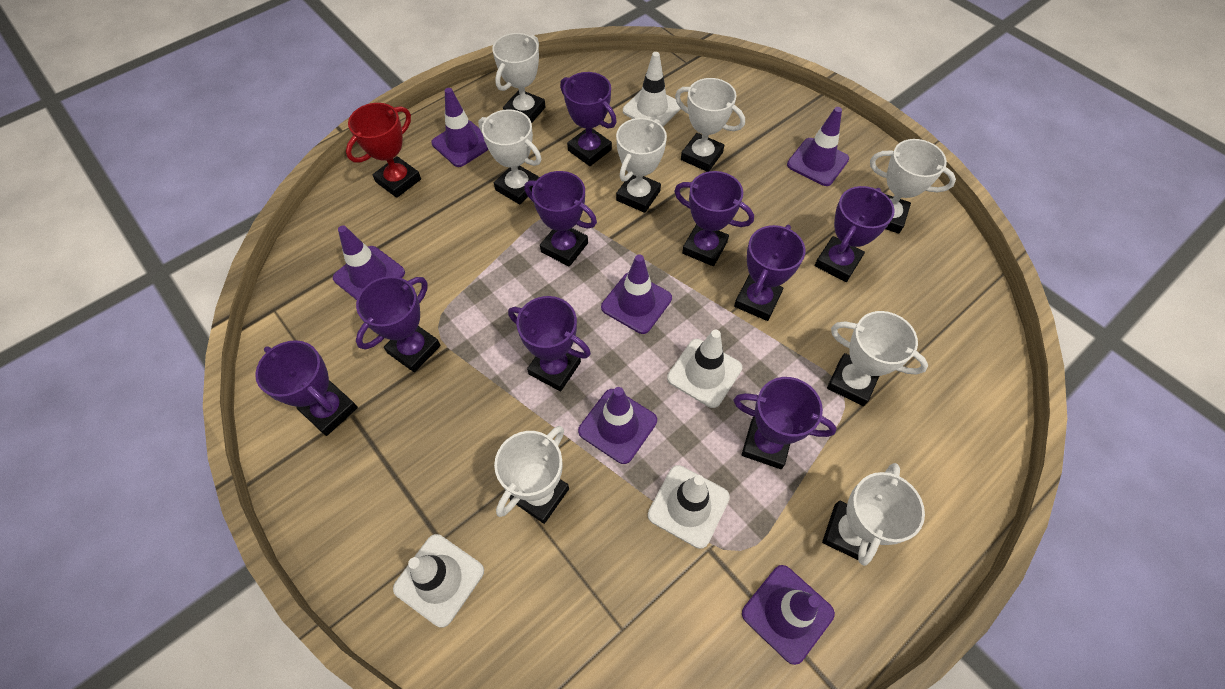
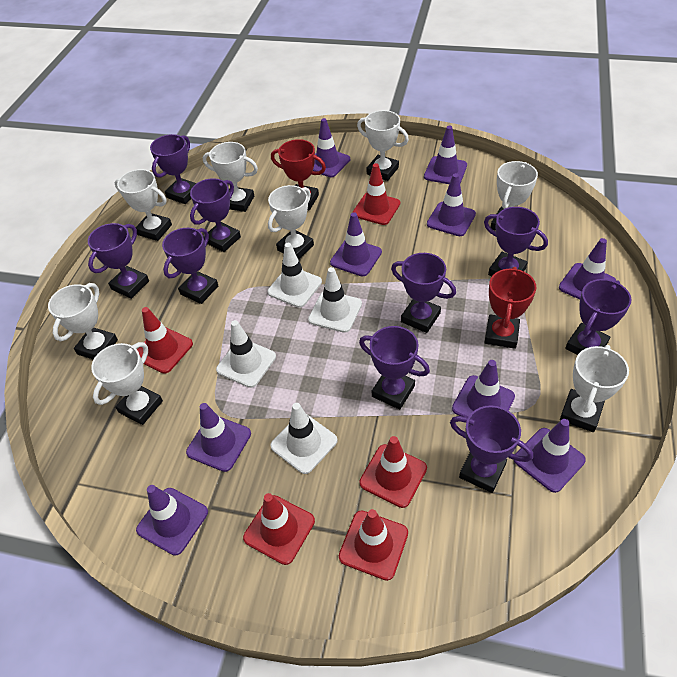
purple traffic cone: 6 -> 9
red traffic cone: 0 -> 5
red trophy: 1 -> 2

